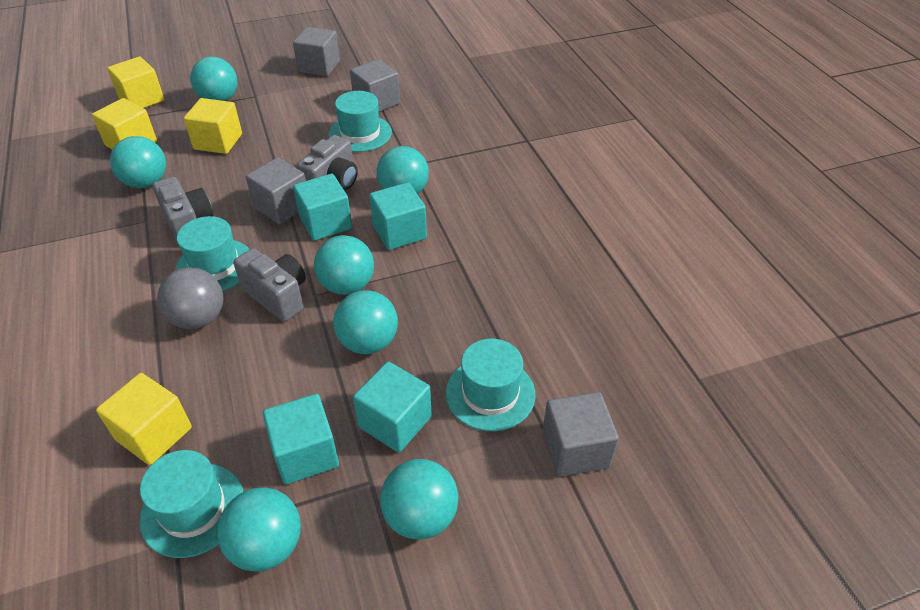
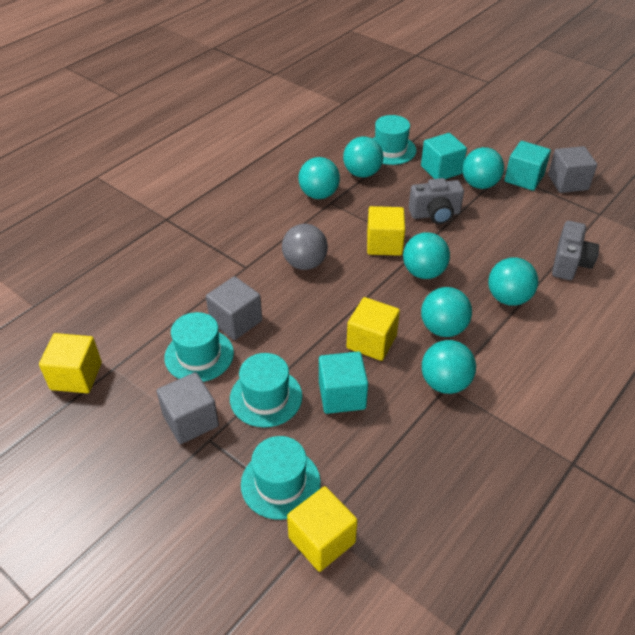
grey camera: 3 -> 2
grey cube: 4 -> 3
turquoise cube: 4 -> 3

